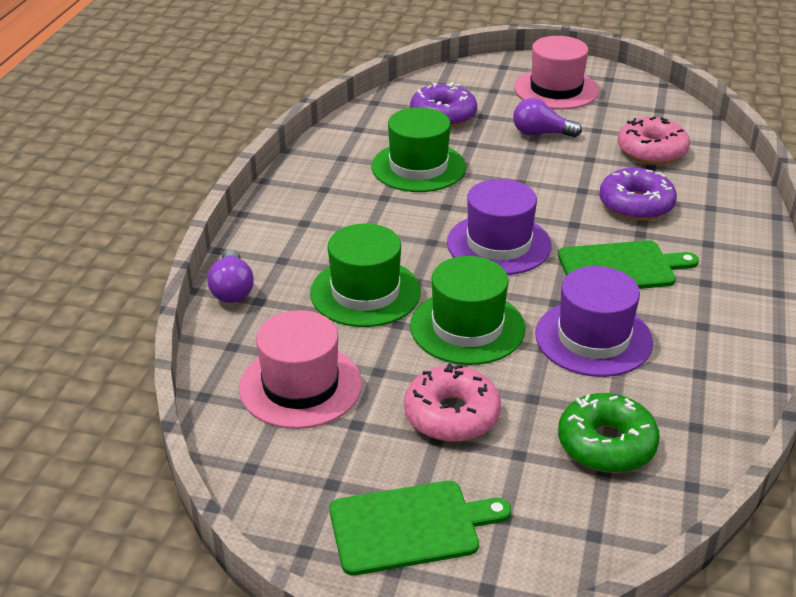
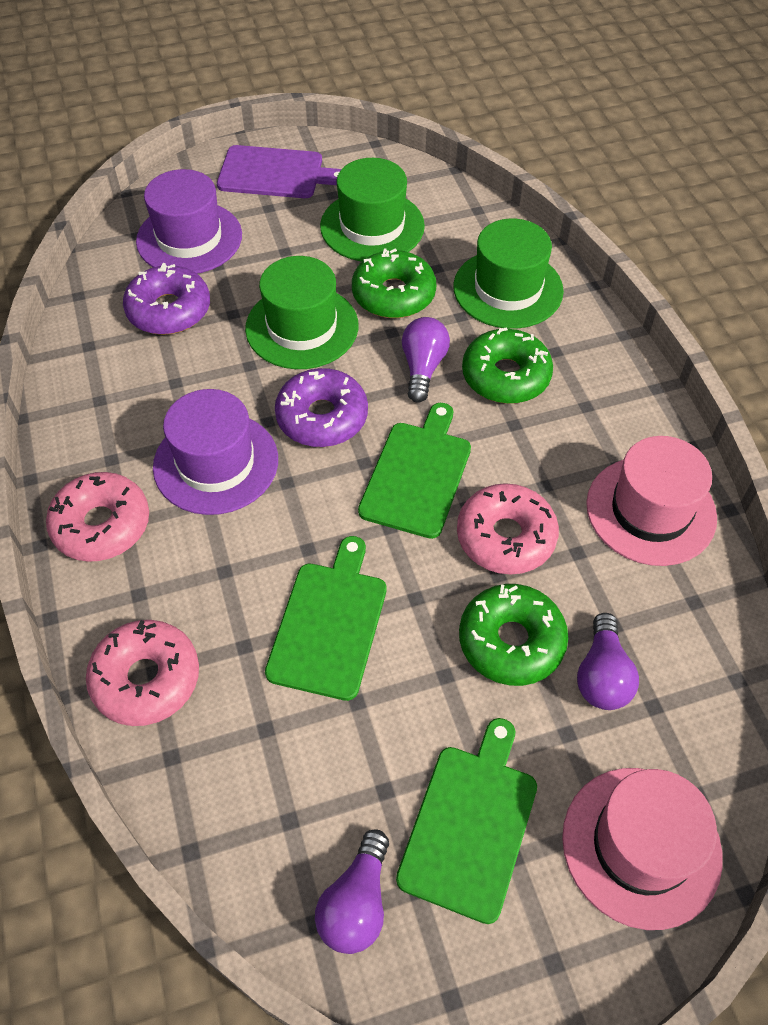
green cutting board: 2 -> 3
green donut: 1 -> 3
pink donut: 2 -> 3
purple cutting board: 0 -> 1
purple light bulb: 2 -> 3

